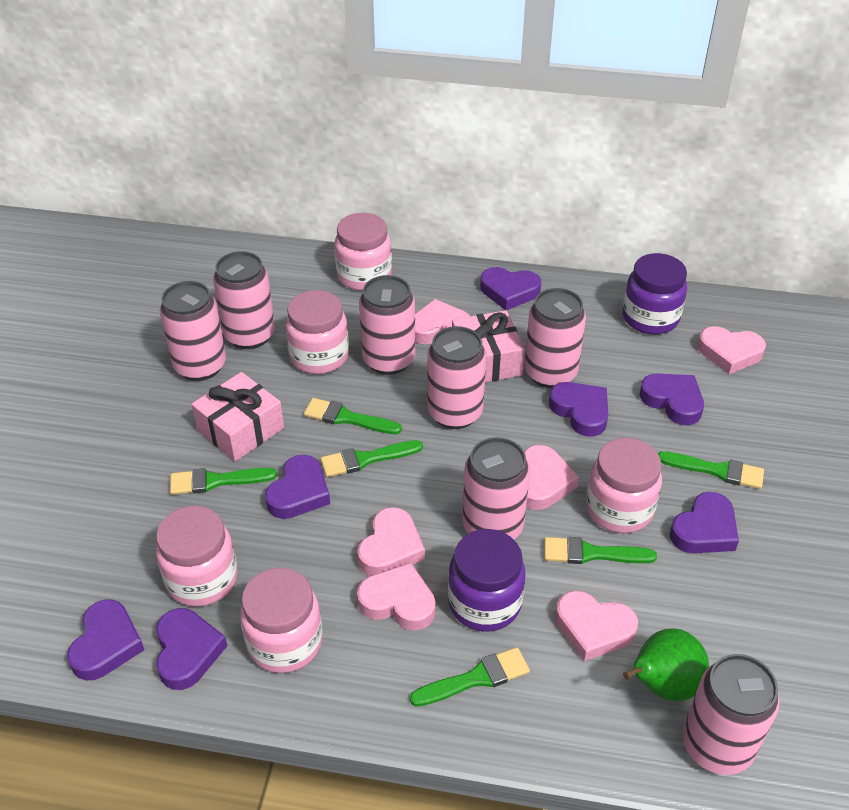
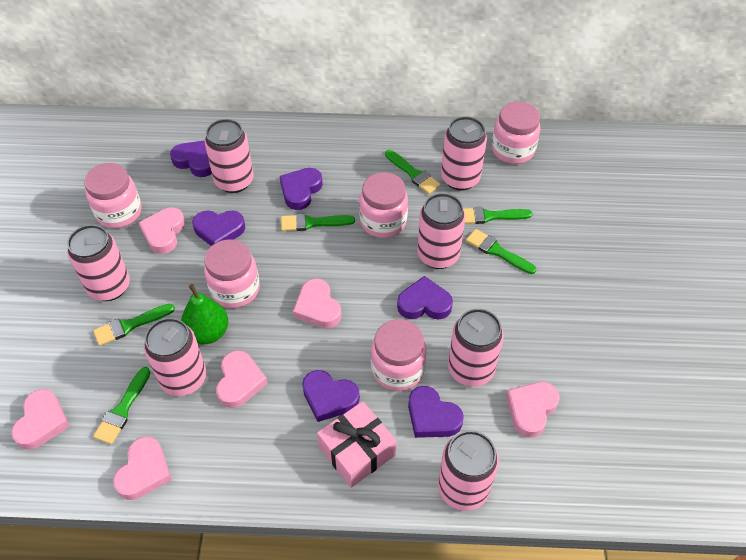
pink gift: 2 -> 1
purple heart: 7 -> 6
purple jar: 2 -> 0

